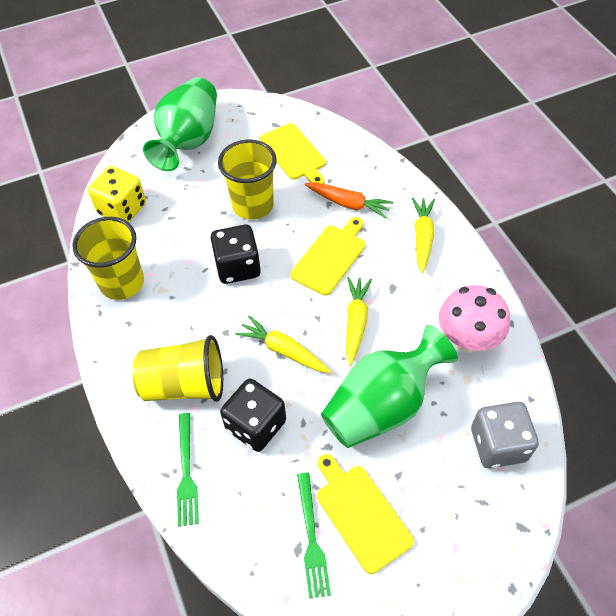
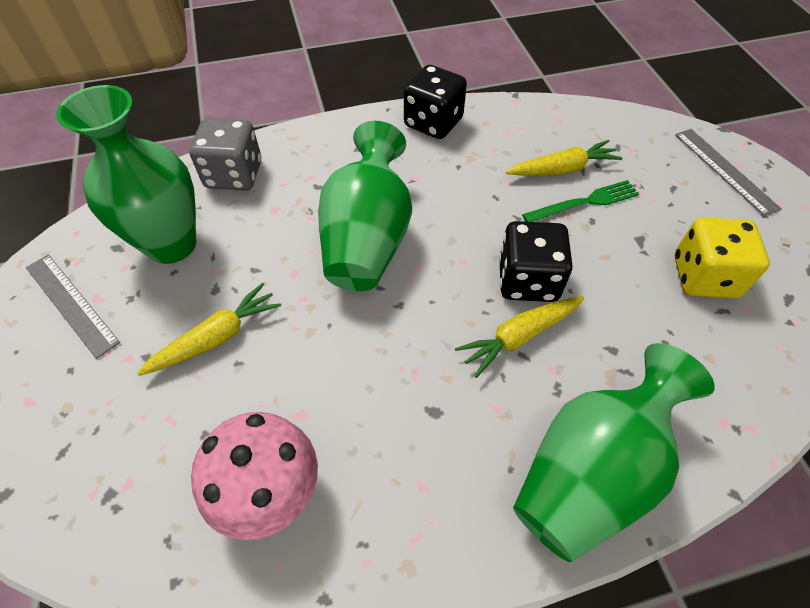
green fork: 2 -> 1
green vase: 2 -> 3
grey ruler: 0 -> 2
orange carrot: 1 -> 0
yellow cup: 3 -> 0
yellow cutting board: 3 -> 0

